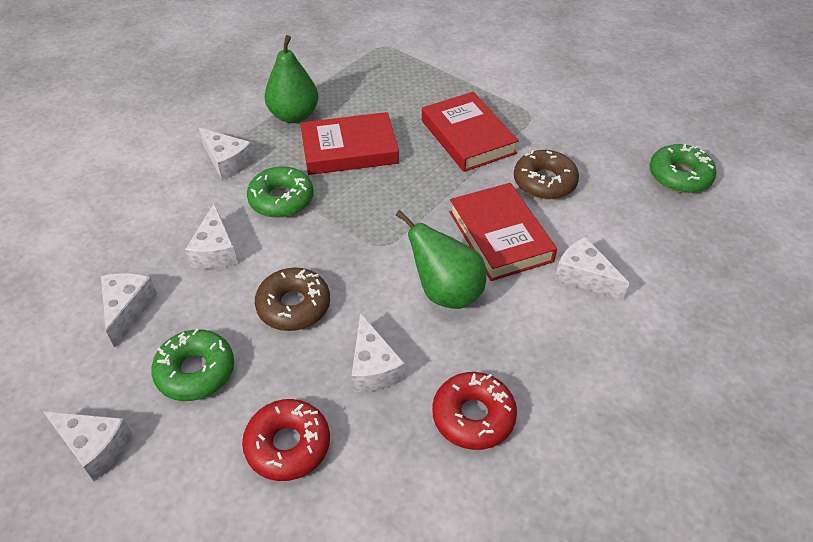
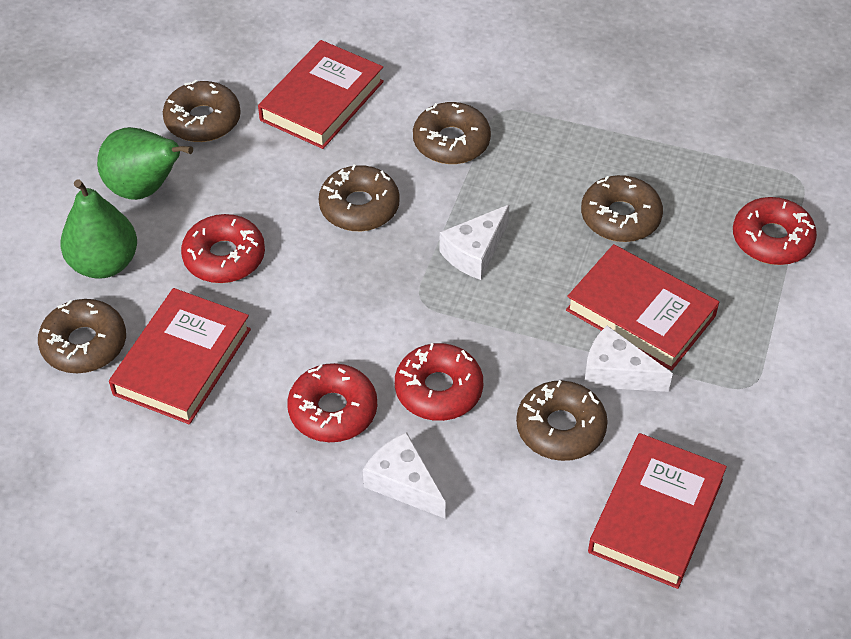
brown donut: 2 -> 6
green donut: 3 -> 0
red book: 3 -> 4
red donut: 2 -> 4
white cheese: 6 -> 3

